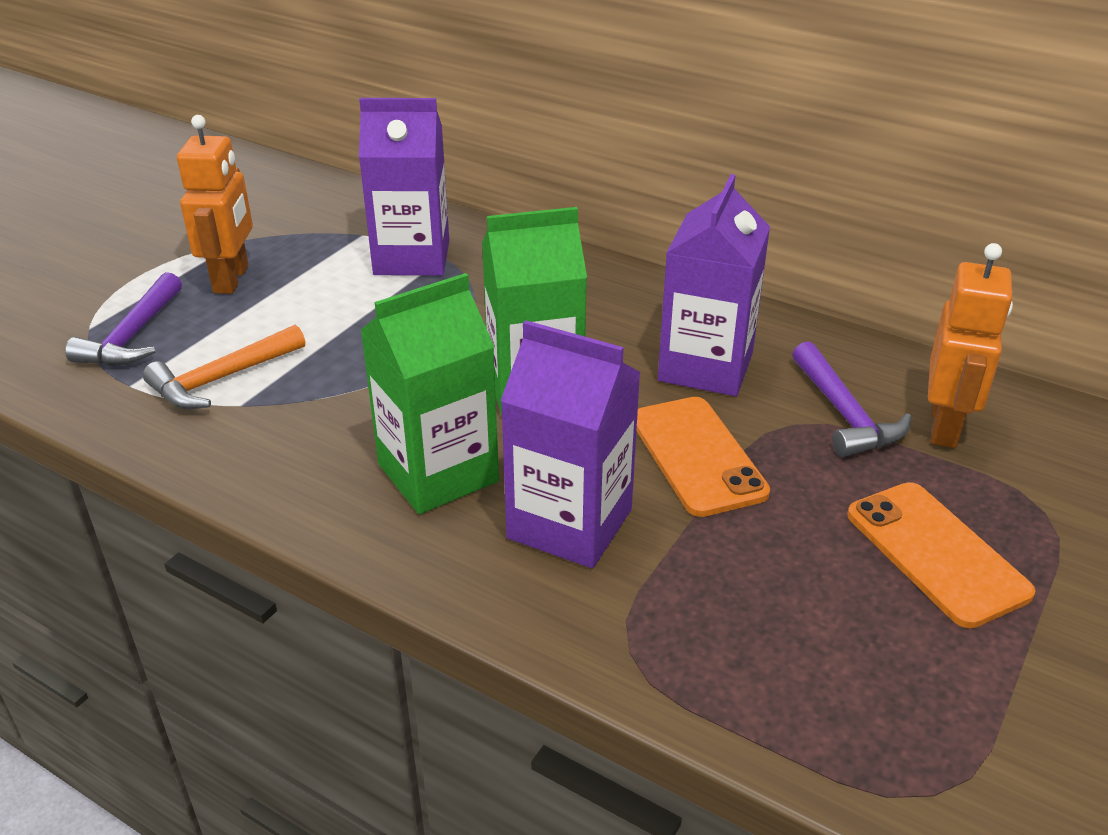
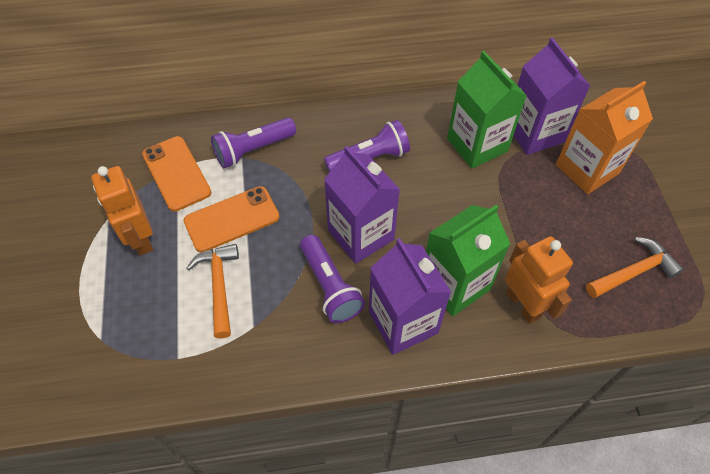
orange carton: 0 -> 1
orange hammer: 1 -> 2
purple flashlight: 0 -> 3
purple hammer: 2 -> 0

